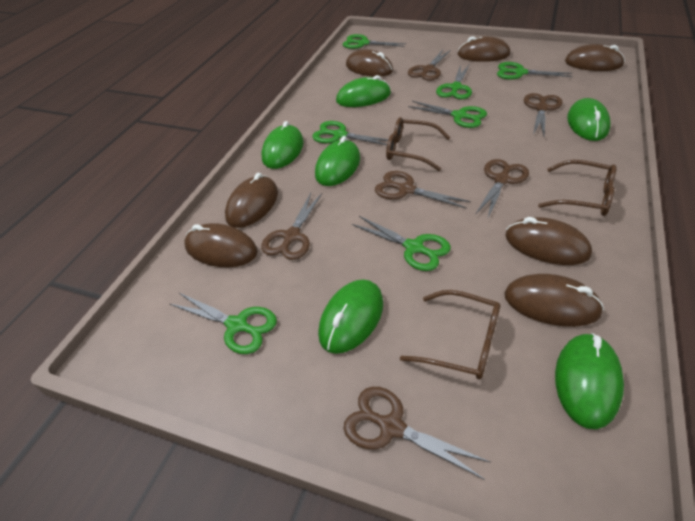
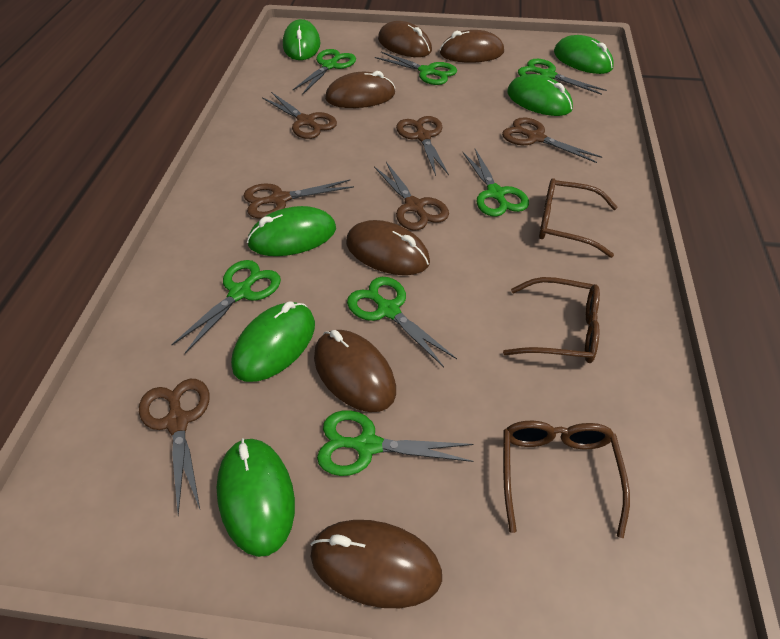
brown mouse: 7 -> 6

